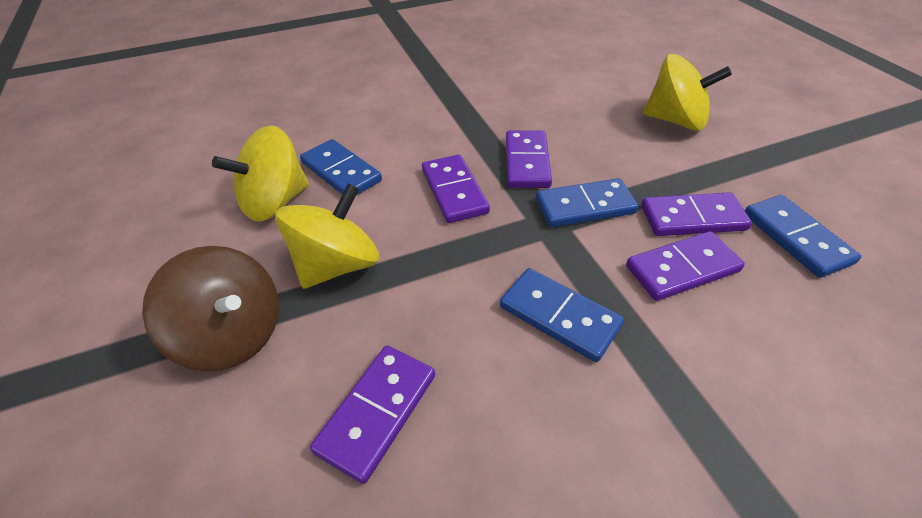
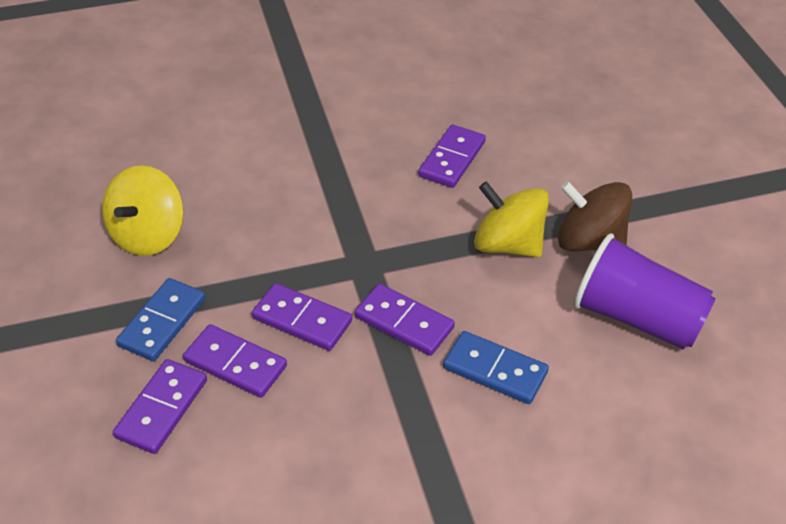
blue domino: 4 -> 2
purple cup: 0 -> 1
yellow spinning top: 3 -> 2

